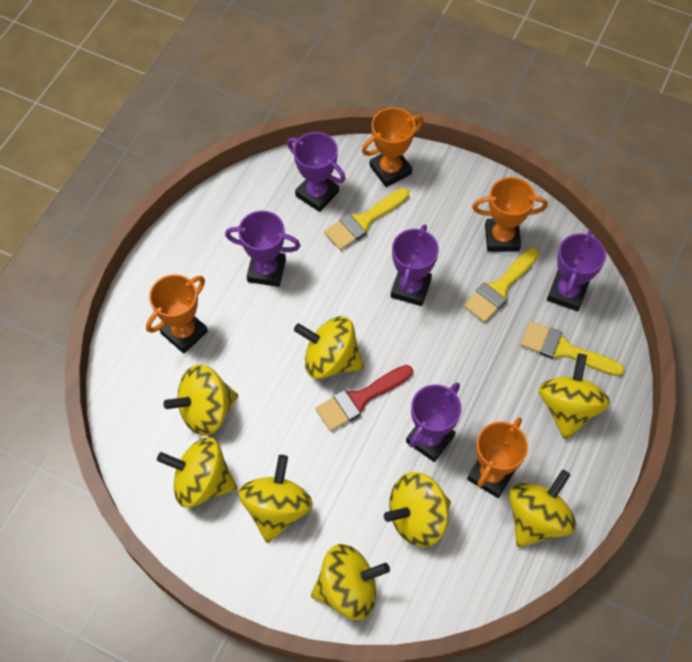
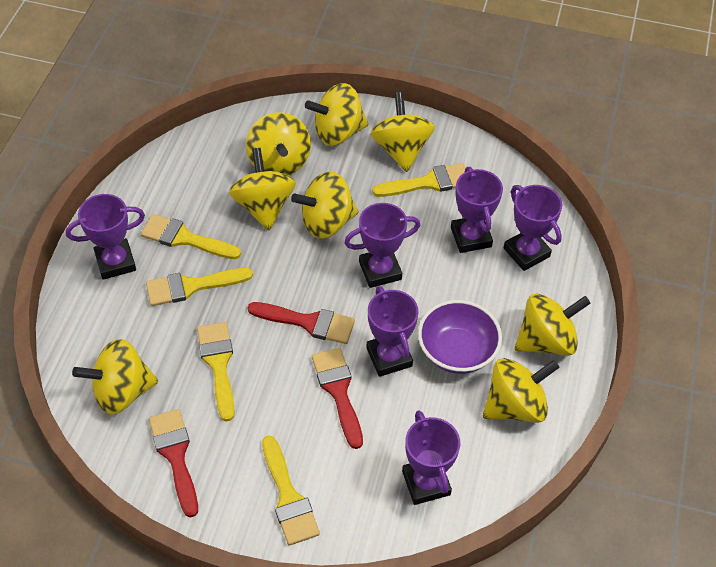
orange trophy: 4 -> 0
purple bowl: 0 -> 1
purple trophy: 5 -> 6
red brush: 1 -> 3
yellow brush: 3 -> 5

